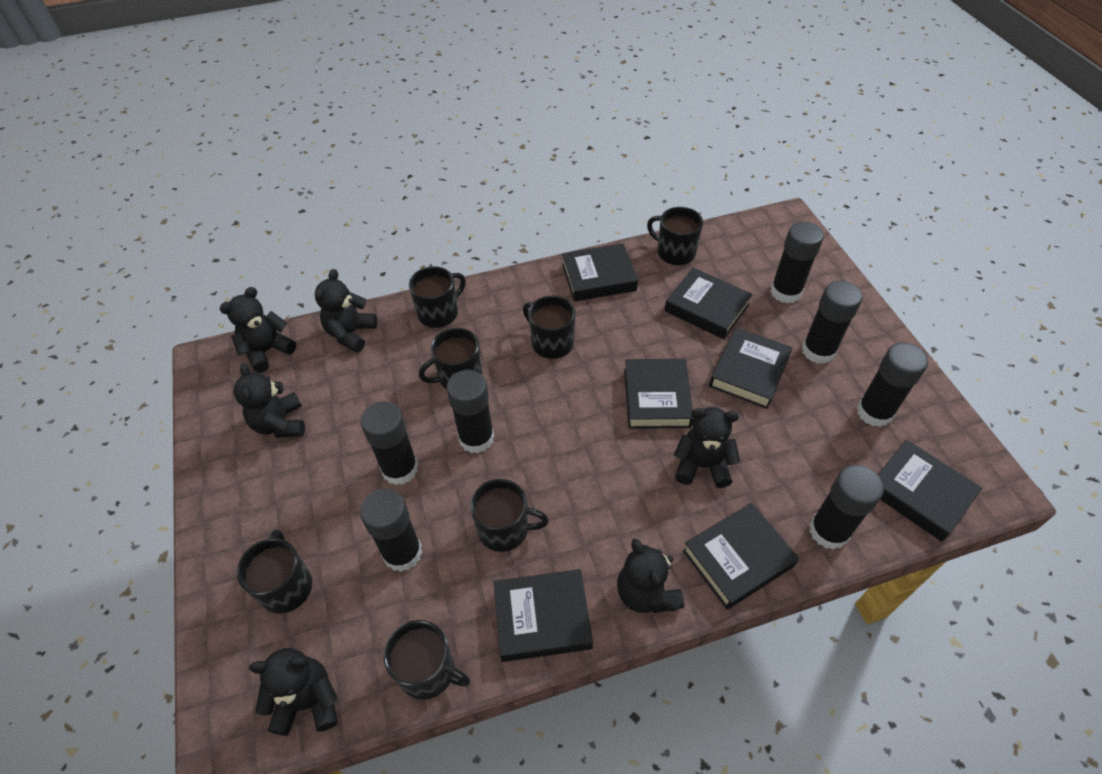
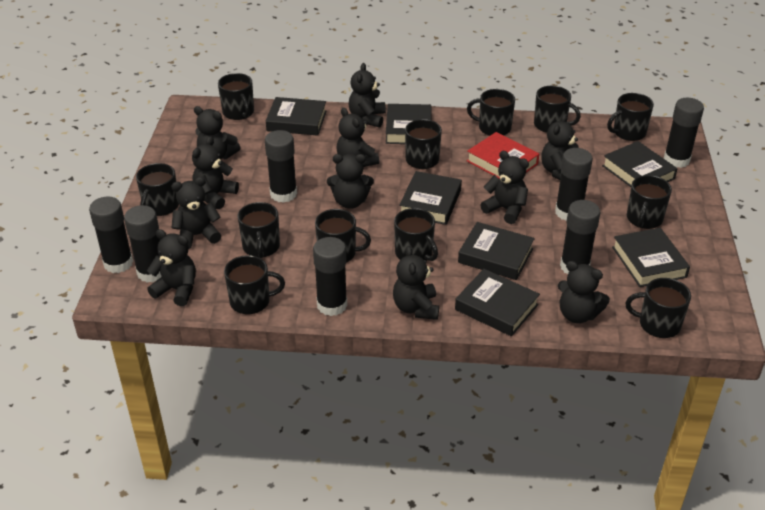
black mug: 7 -> 12
black teddy bear: 6 -> 11
red book: 0 -> 1

